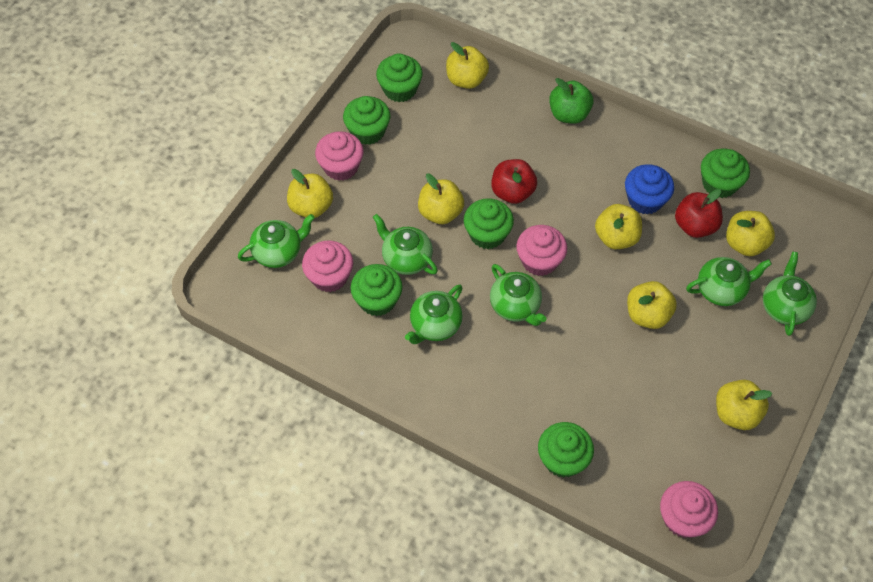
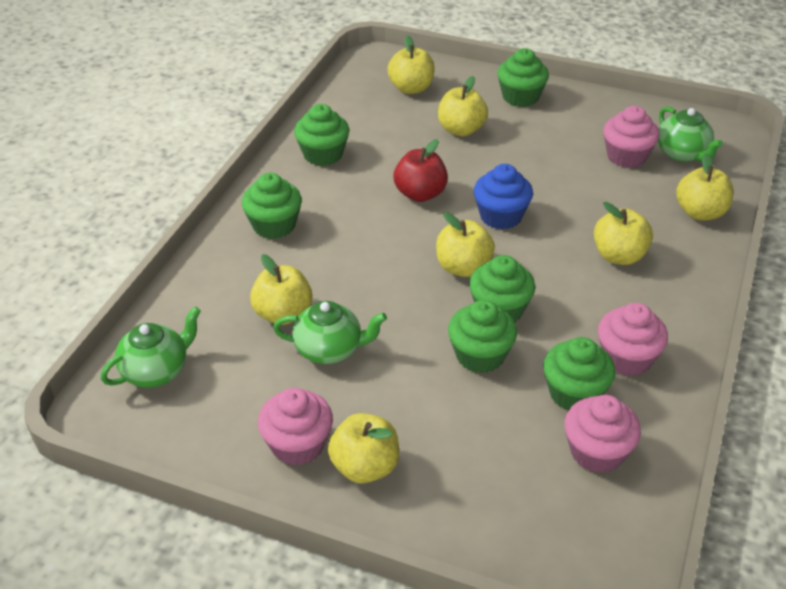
green apple: 1 -> 0
green teapot: 6 -> 3
red apple: 2 -> 1

